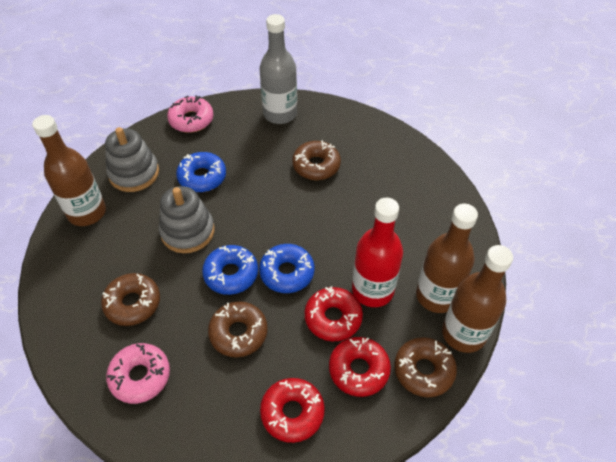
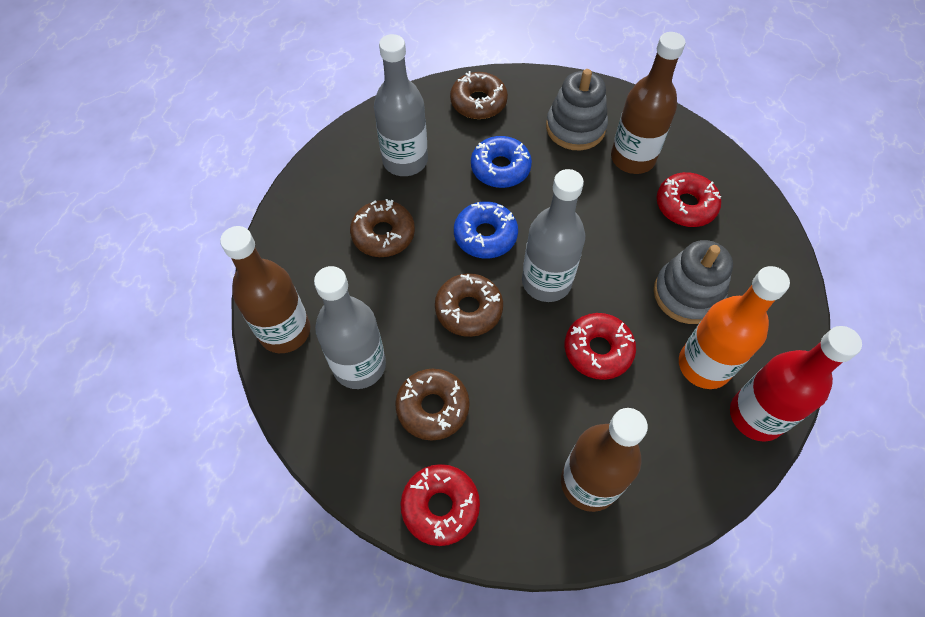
blue donut: 3 -> 2
grey bottle: 1 -> 3
orange bottle: 0 -> 1
pink donut: 2 -> 0

